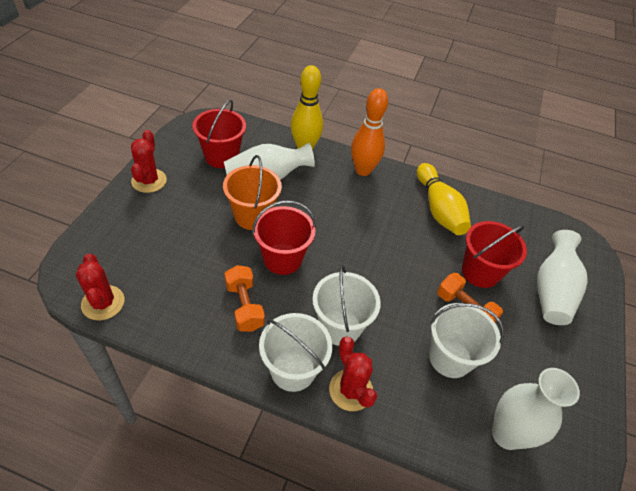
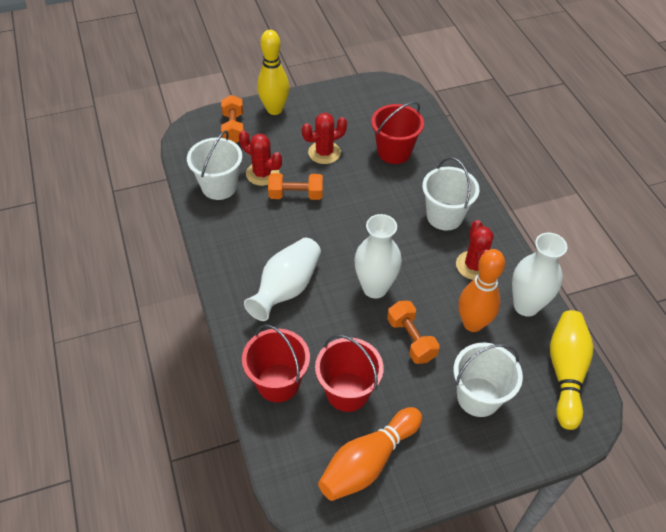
orange bowling pin: 1 -> 2
orange bucket: 1 -> 0
orange dumbbell: 2 -> 3

